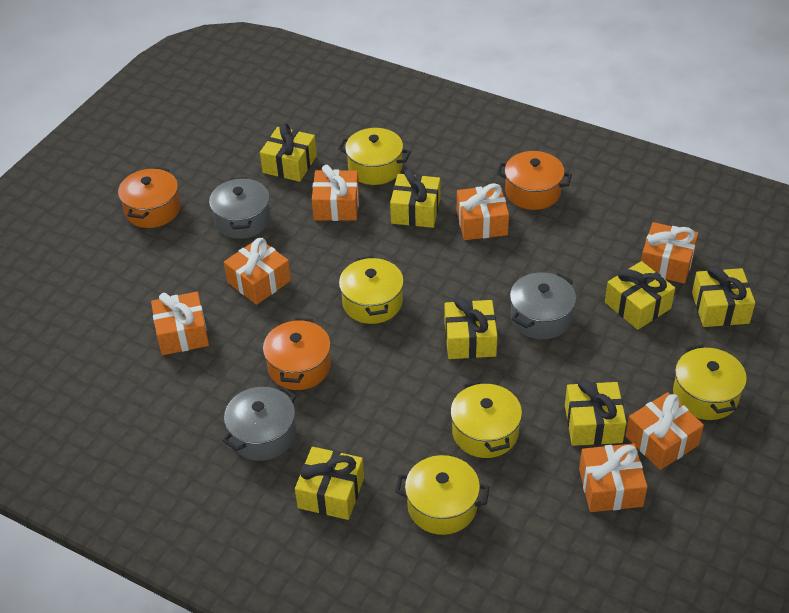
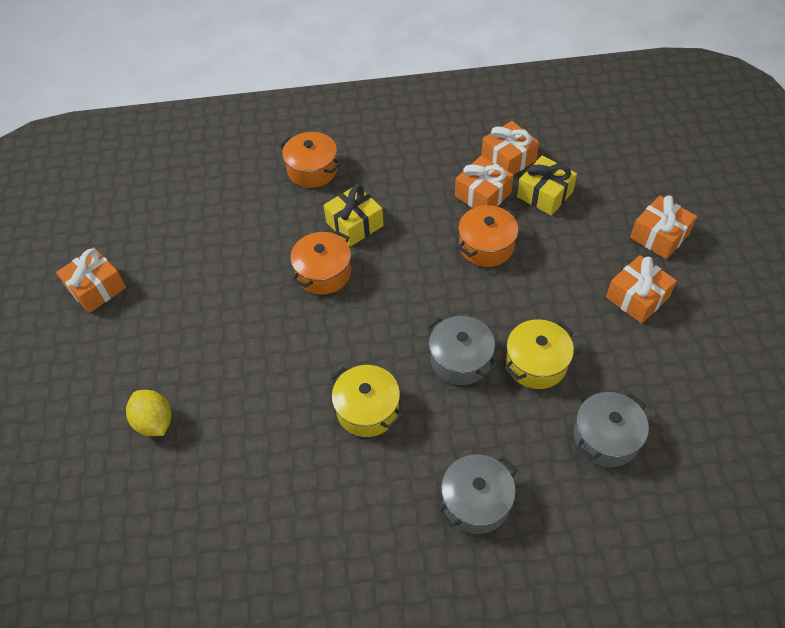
orange gift: 7 -> 5
yellow gift: 7 -> 2
yellow lemon: 0 -> 1
yellow pot: 5 -> 2

